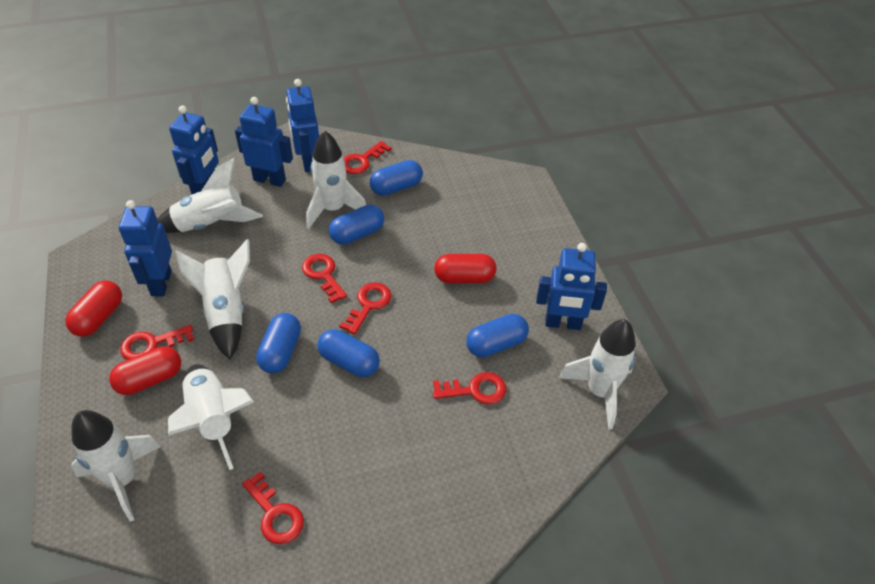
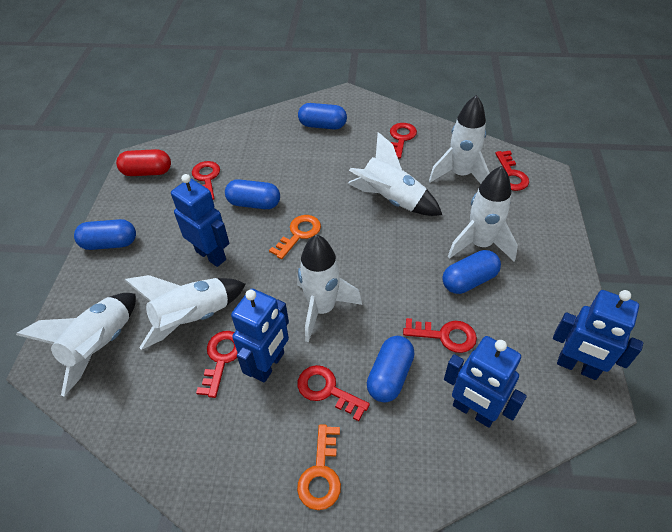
blue robot: 5 -> 4
orange key: 0 -> 2
red capsule: 3 -> 1

